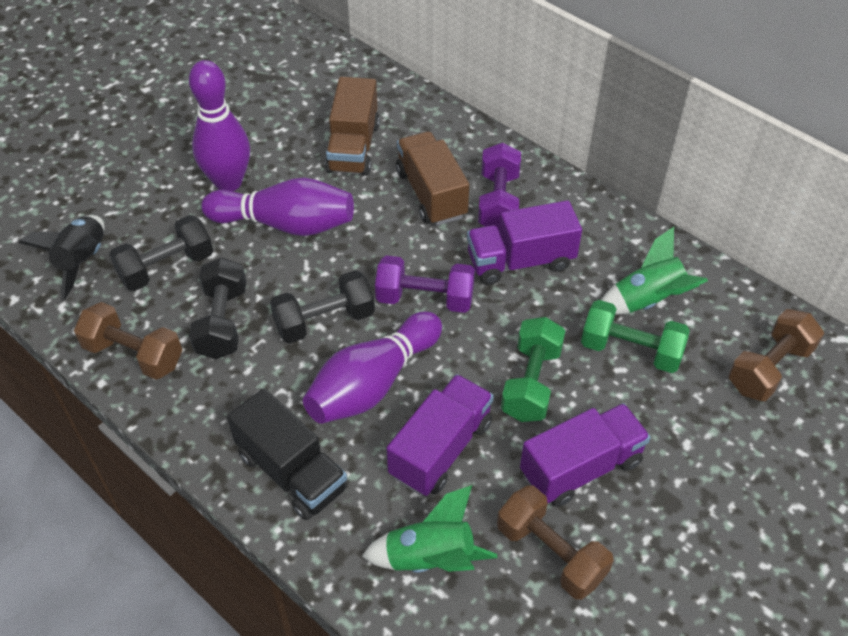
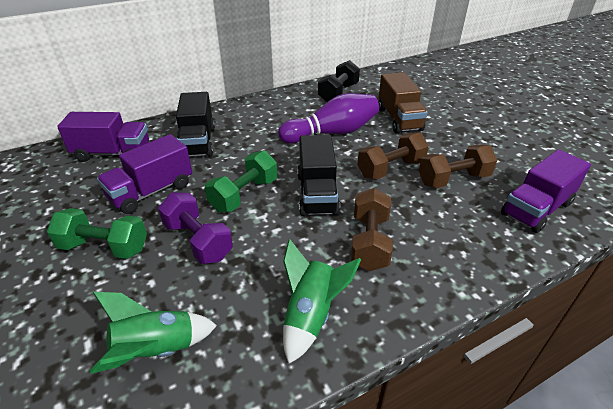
black dumbbell: 3 -> 1
black rocket: 1 -> 0
black truck: 1 -> 2
brown truck: 2 -> 1
purple bowling pin: 3 -> 1
purple dumbbell: 2 -> 1

